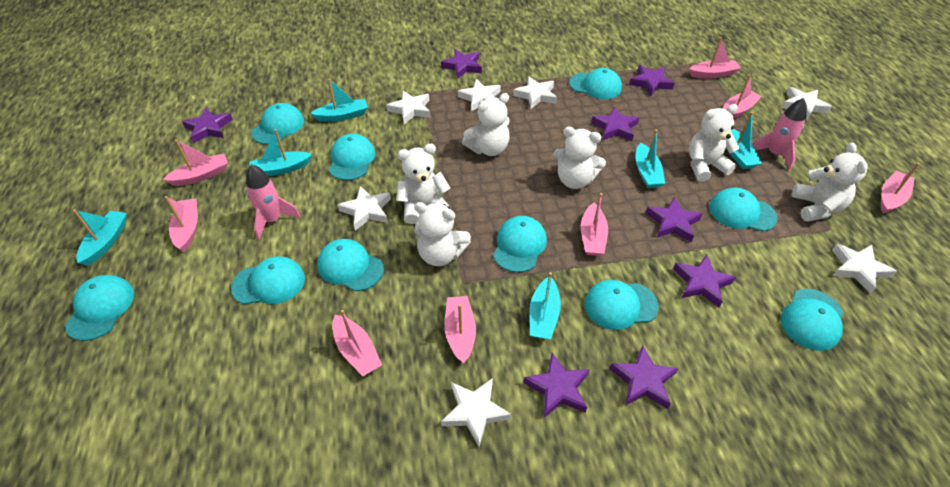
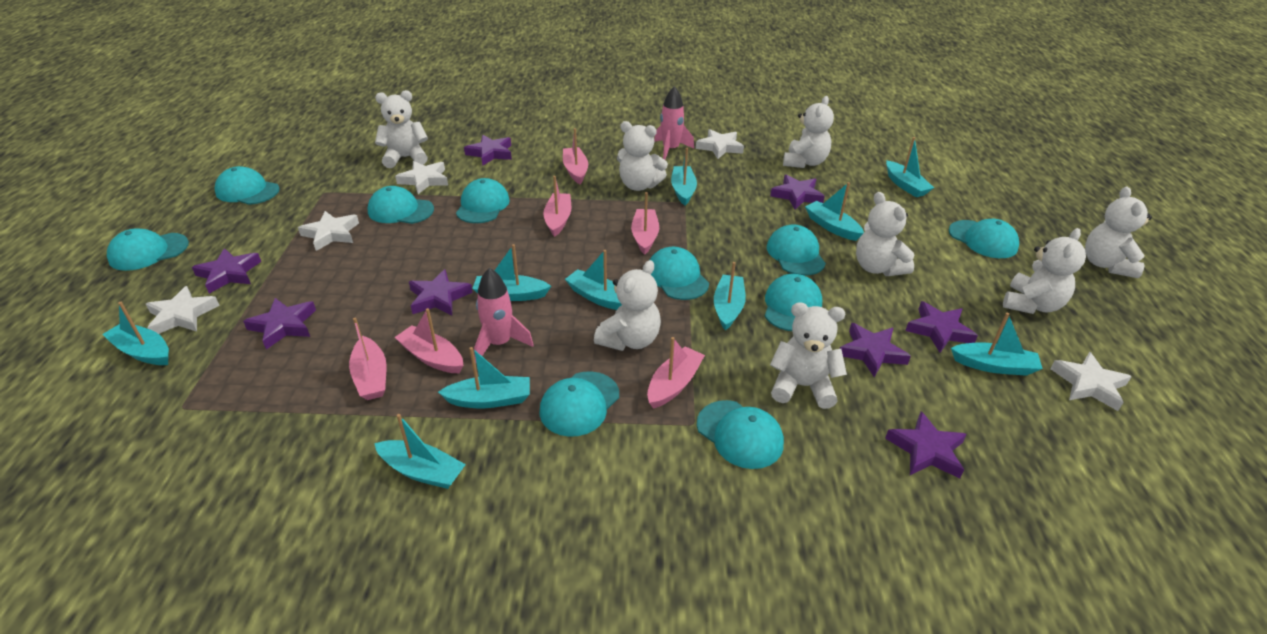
pink boat: 8 -> 6
turquoise boat: 6 -> 10
white star: 7 -> 5
white teddy bear: 6 -> 8

